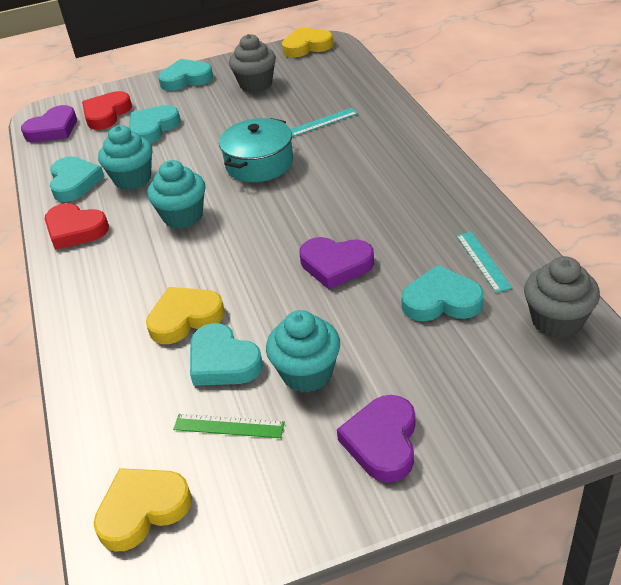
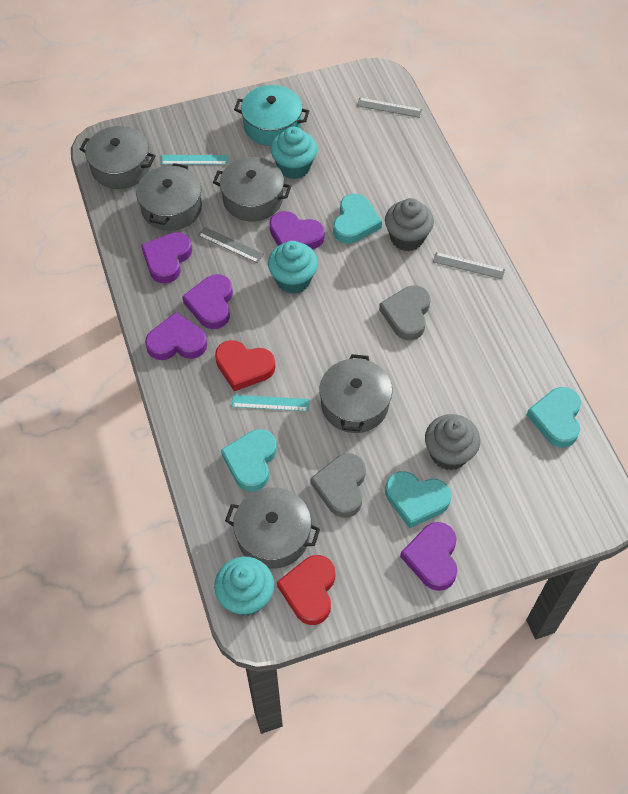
green ruler: 1 -> 0
grey heart: 0 -> 2
grey pot: 0 -> 5
grey ruler: 0 -> 3
purple heart: 3 -> 5
turquoise heart: 5 -> 4
yellow heart: 3 -> 0

